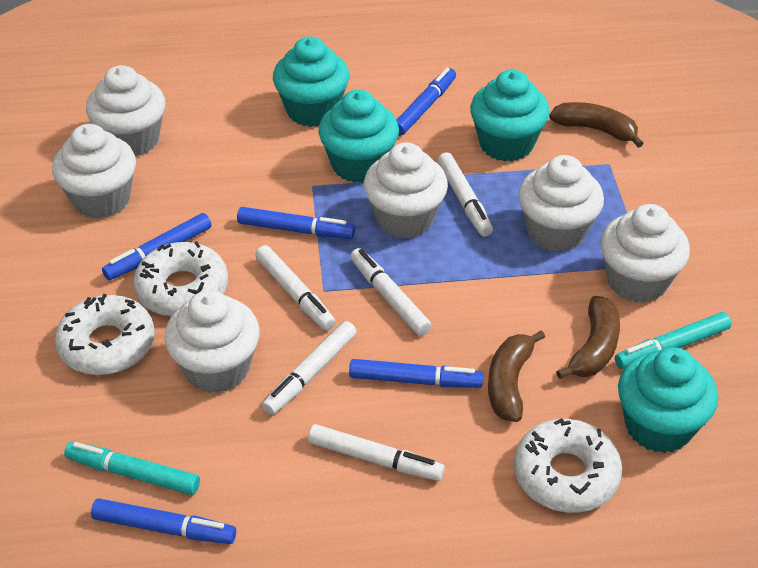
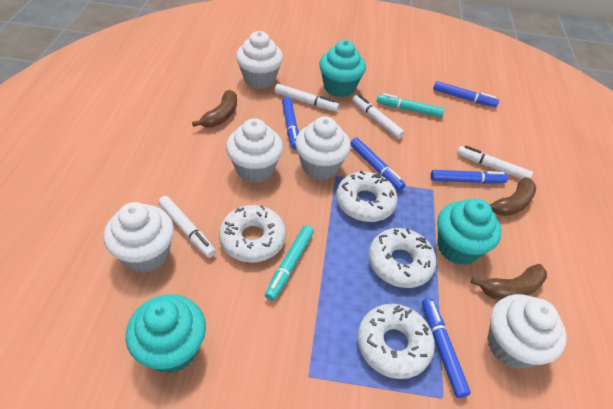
turquoise cupcake: 4 -> 3
white cupcake: 6 -> 5
white donut: 3 -> 4
white marker: 5 -> 4

